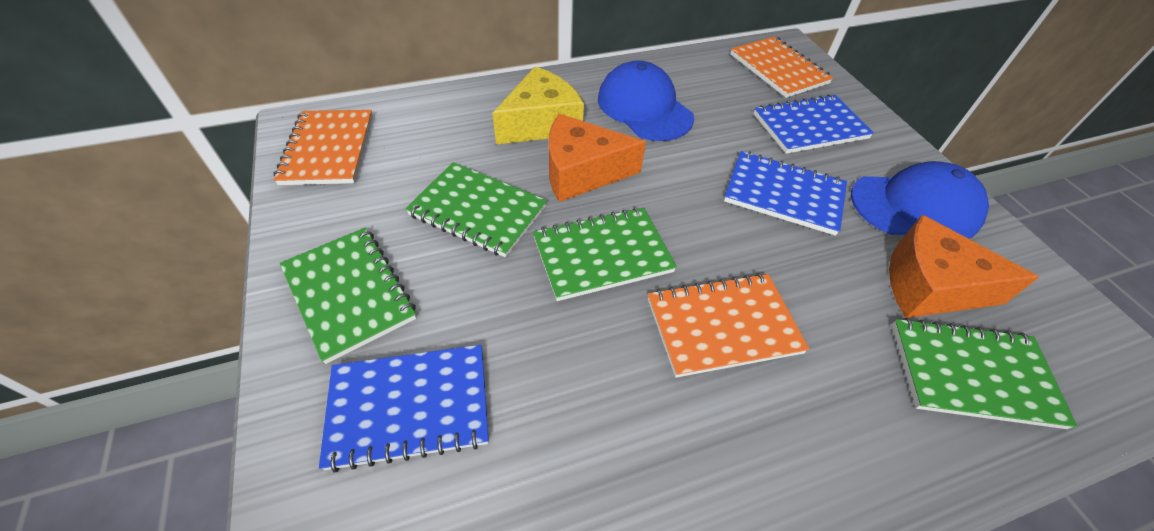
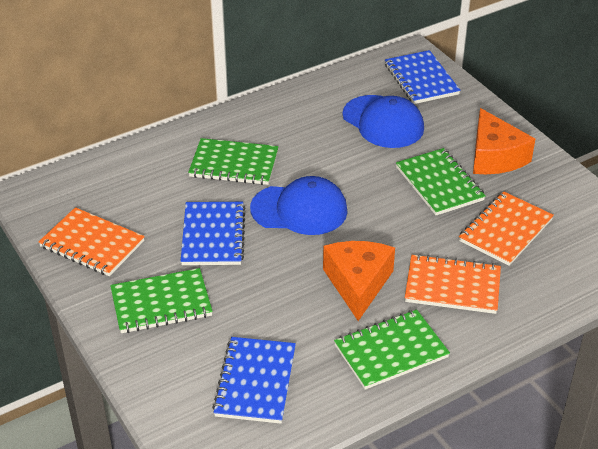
yellow cheese: 1 -> 0

